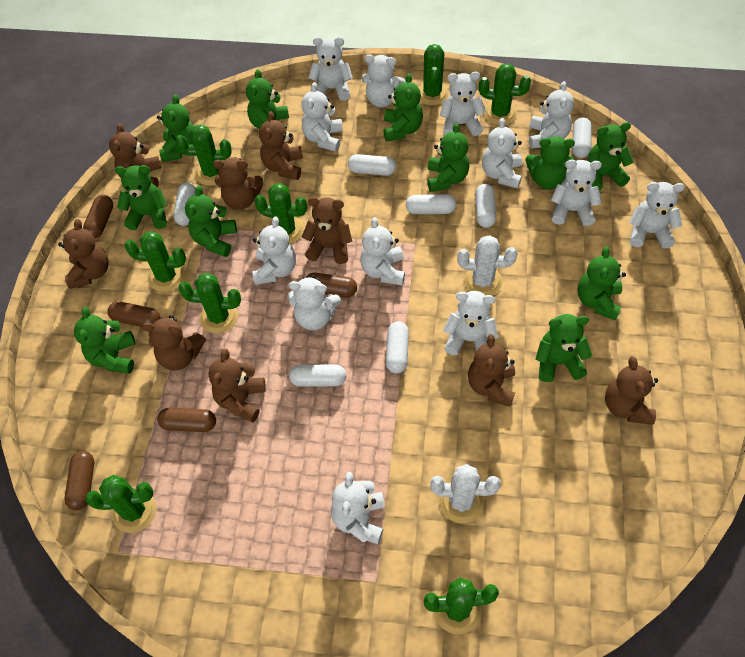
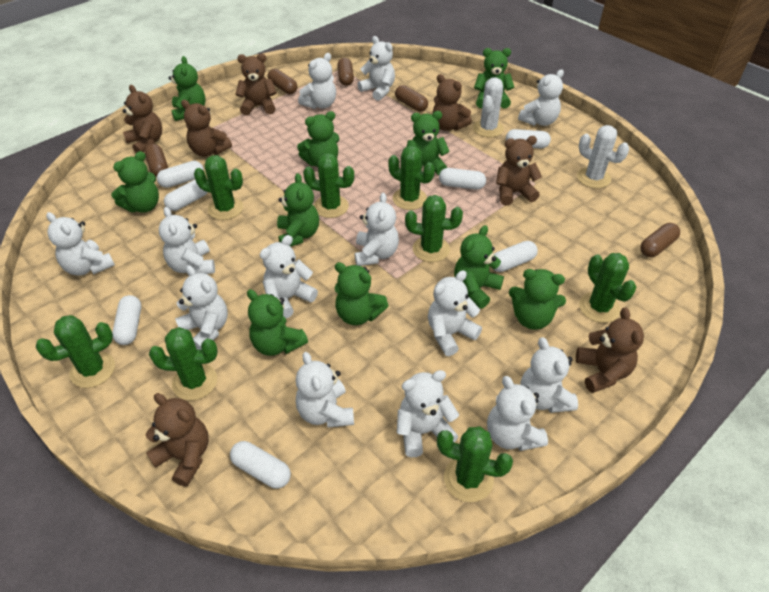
brown teddy bear: 9 -> 7
green teddy bear: 11 -> 10

